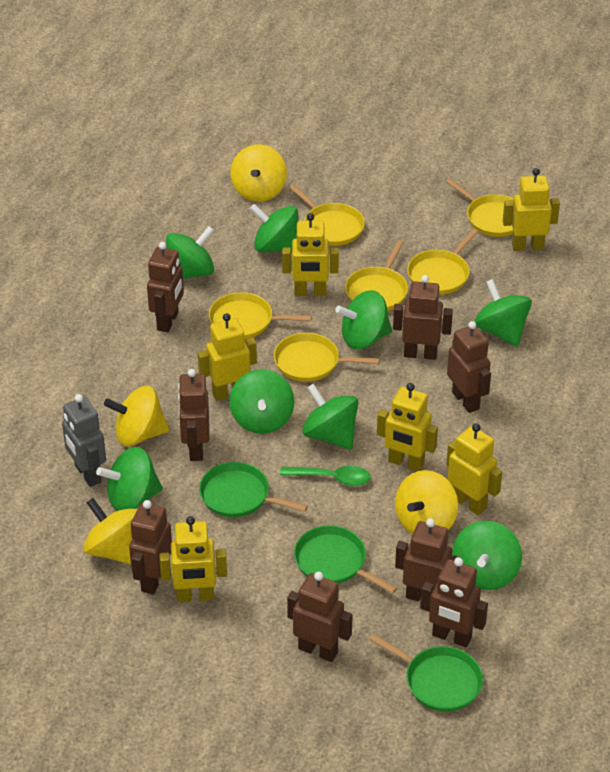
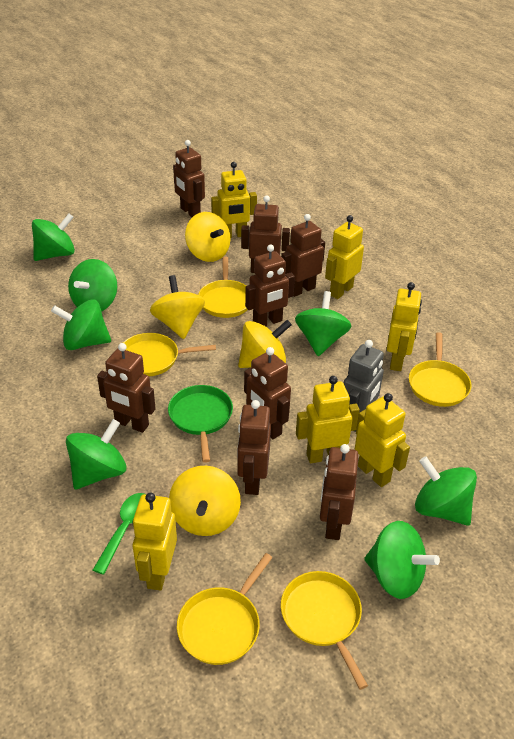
green pan: 3 -> 1
green spinning top: 8 -> 7
yellow pan: 6 -> 5

